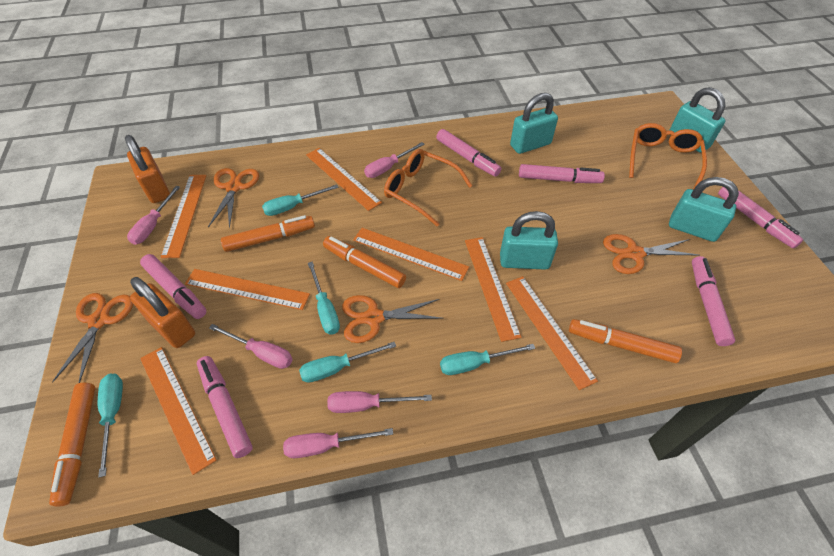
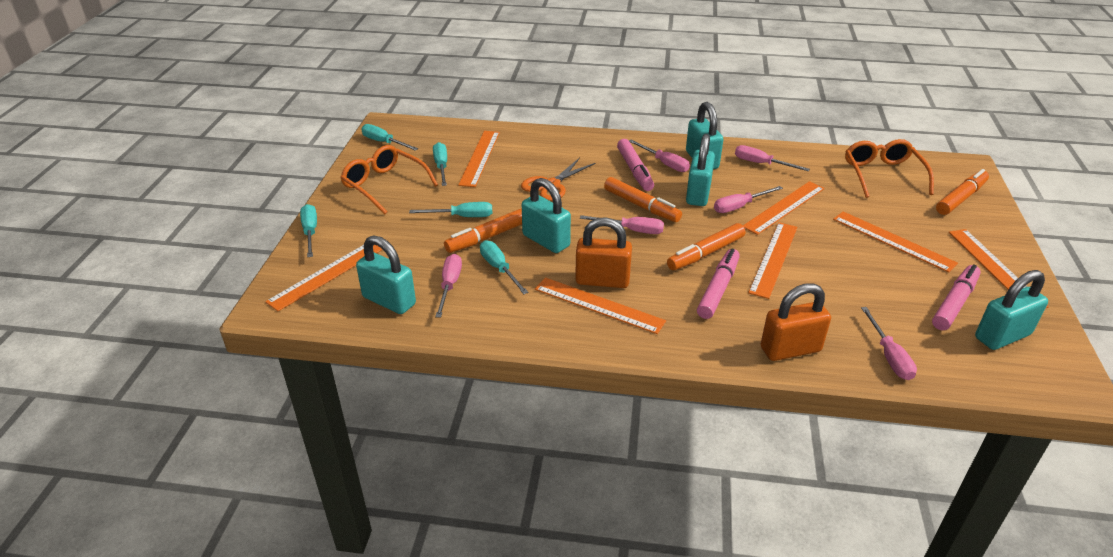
orange scissors: 4 -> 1
pink marker: 6 -> 3
pink screwdriver: 5 -> 6
turquoise padlock: 4 -> 5

